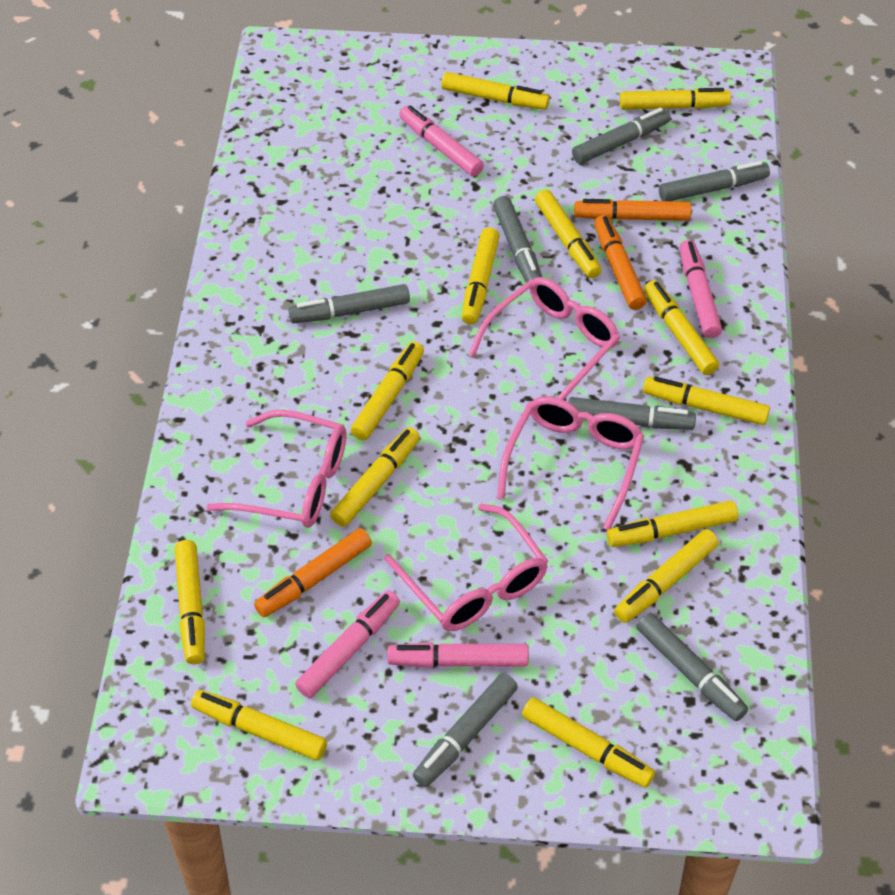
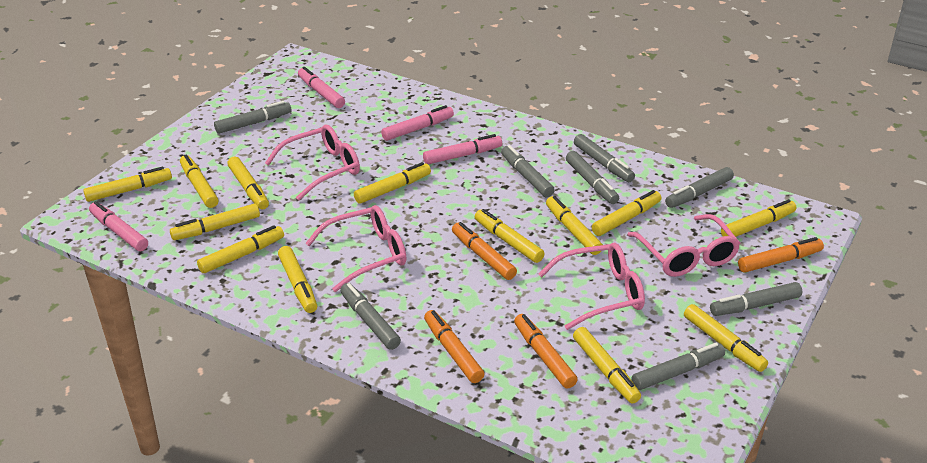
grey marker: 7 -> 8
orange marker: 3 -> 4

